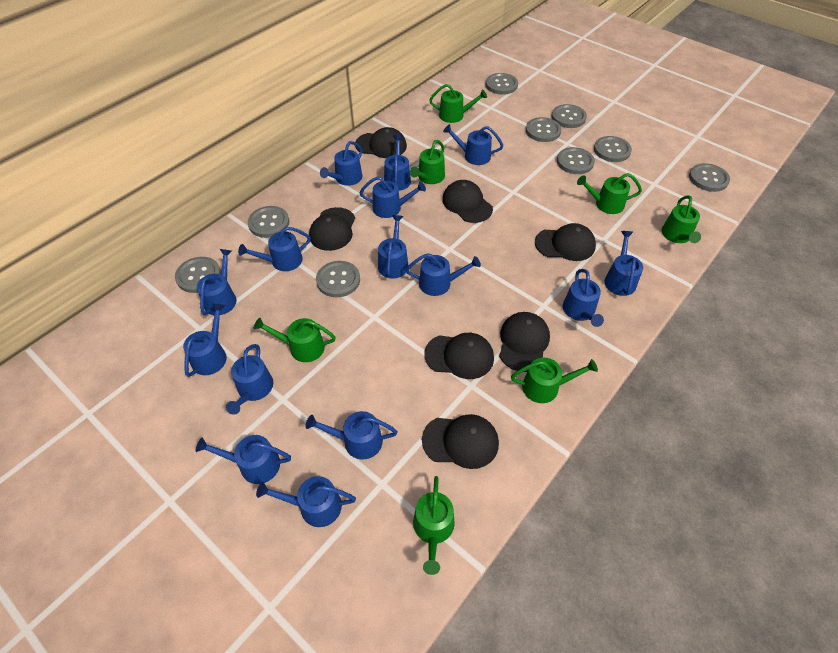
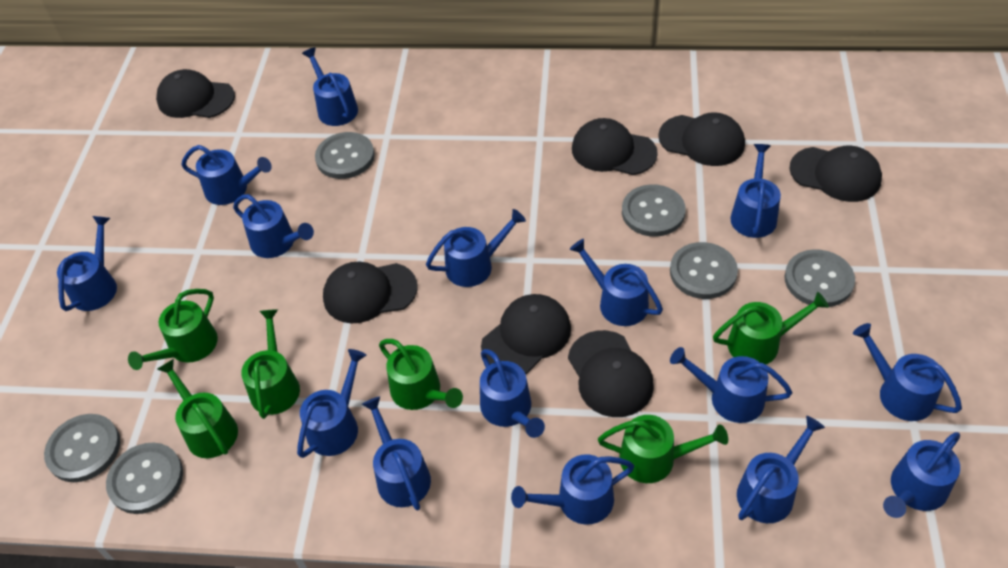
green watering can: 7 -> 6
grey button: 9 -> 6

